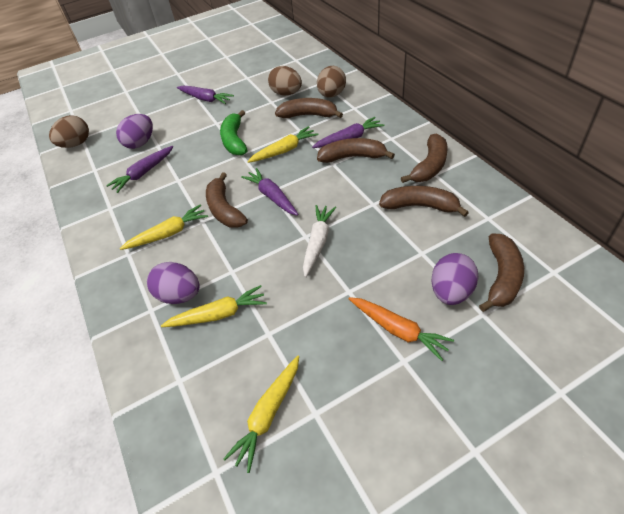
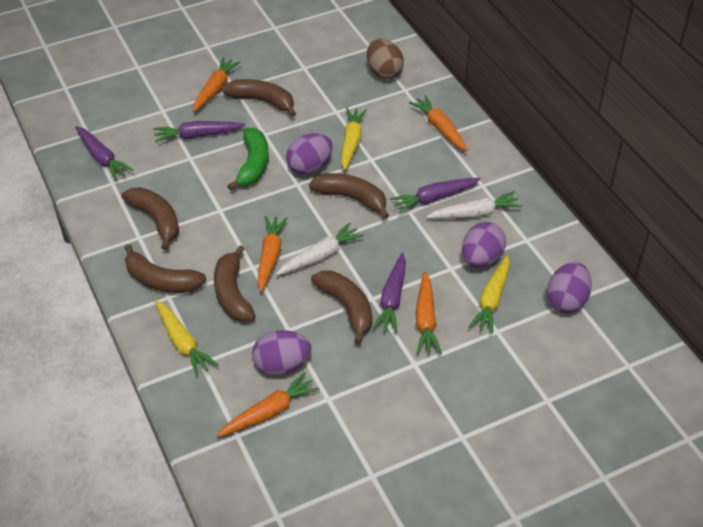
brown egg: 3 -> 1
orange carrot: 1 -> 5
purple egg: 3 -> 4
white carrot: 1 -> 2
yellow carrot: 4 -> 3

